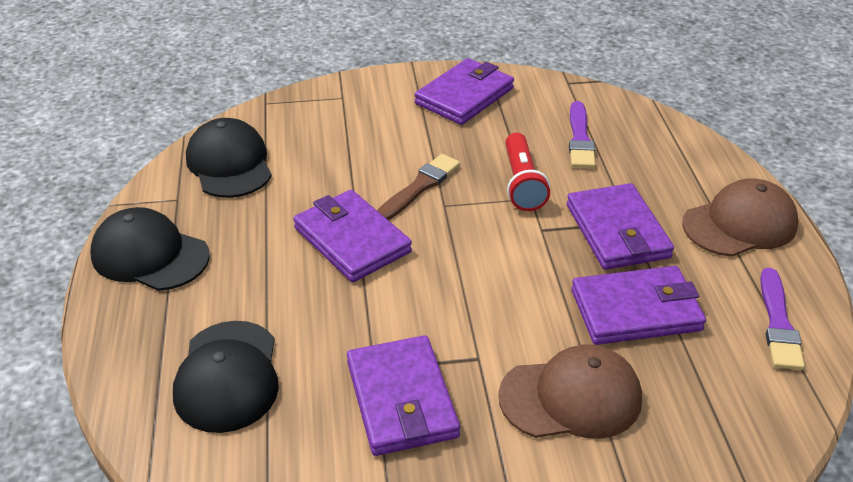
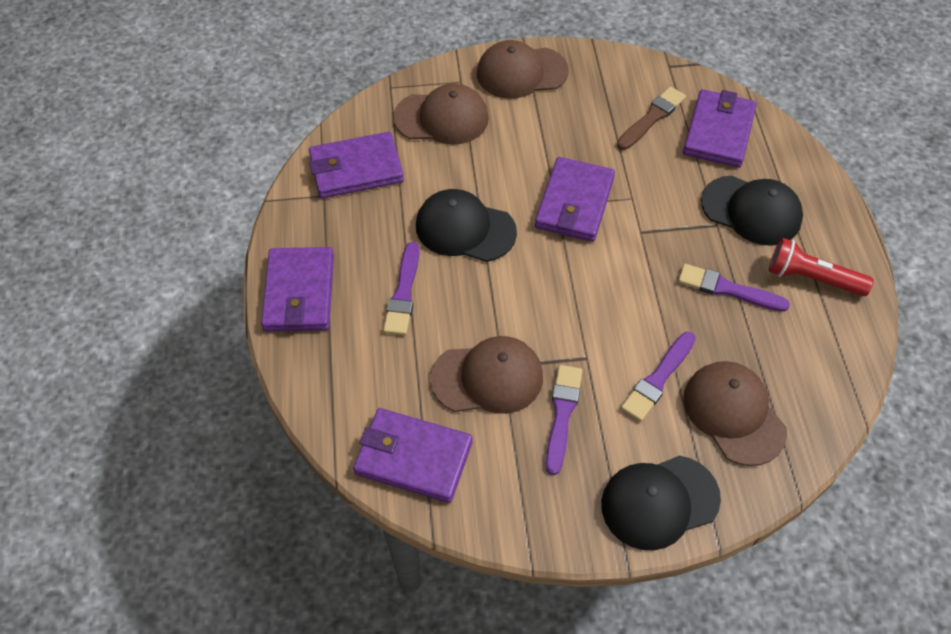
brown cap: 2 -> 4
purple brush: 2 -> 4

